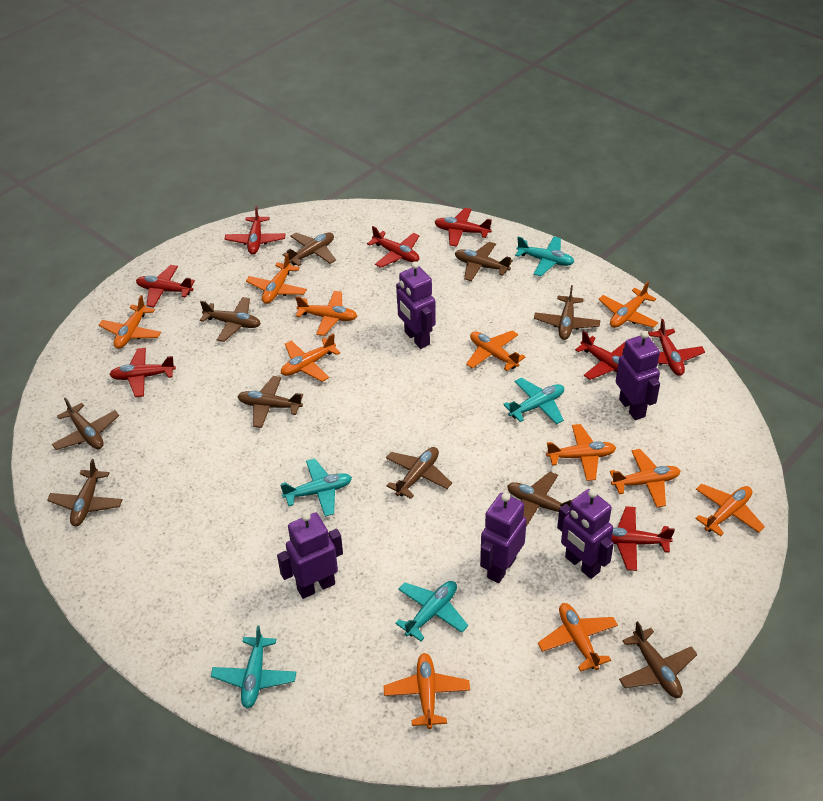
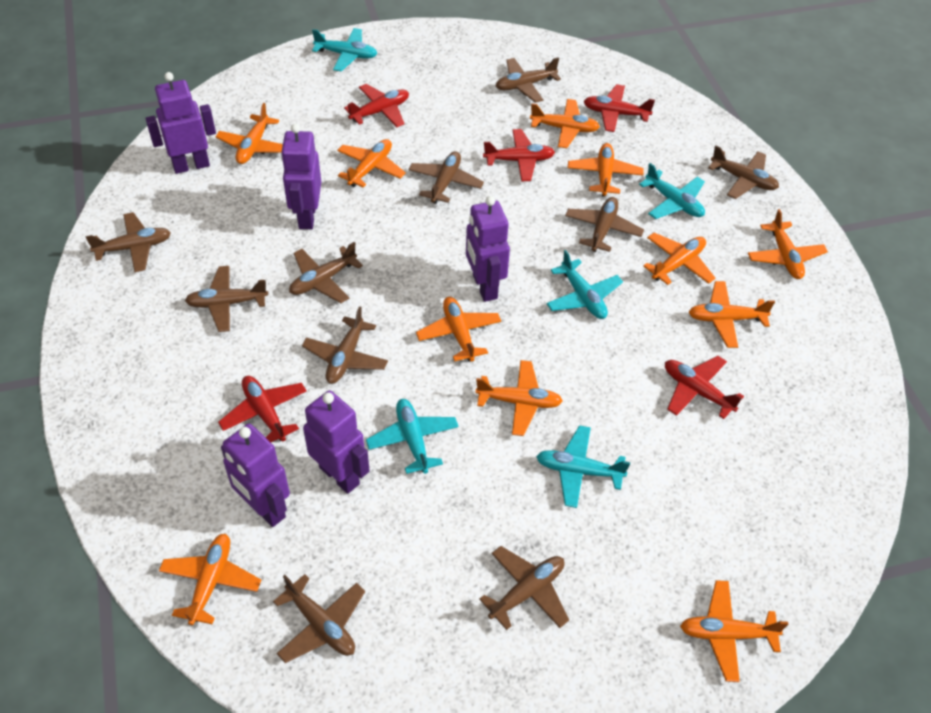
red plane: 8 -> 5

